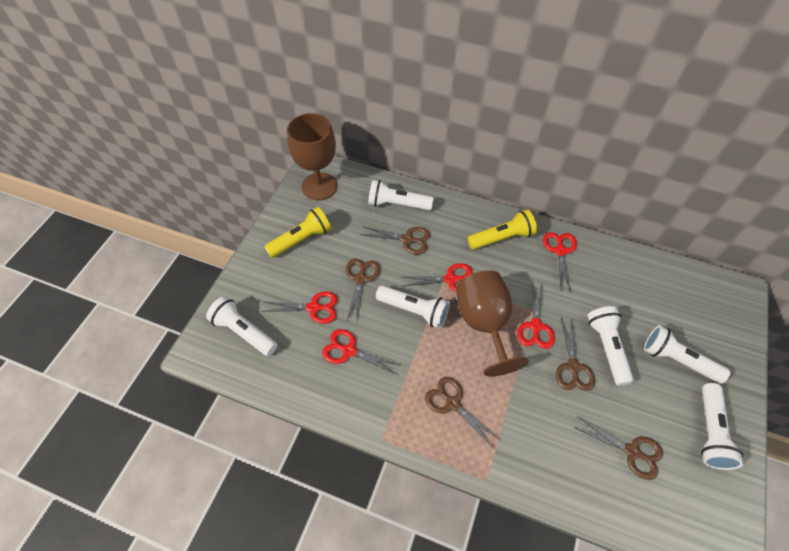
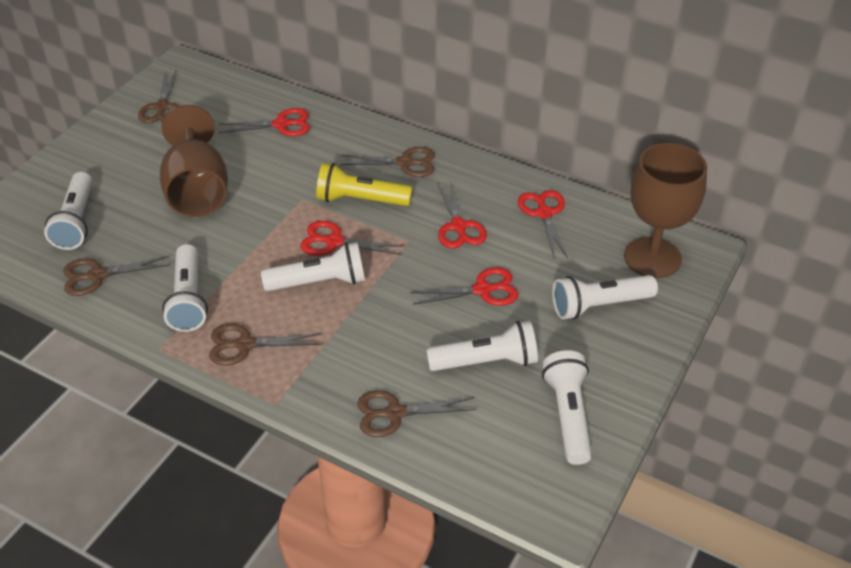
yellow flashlight: 2 -> 1

